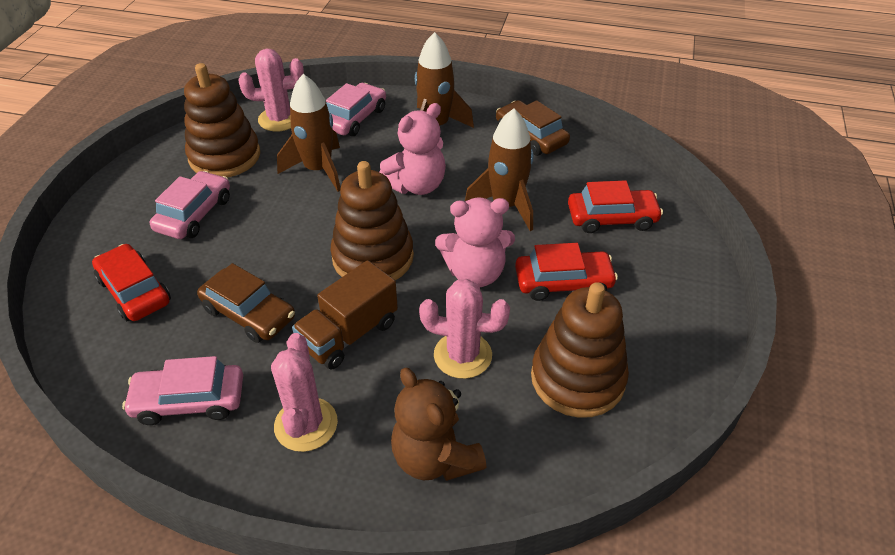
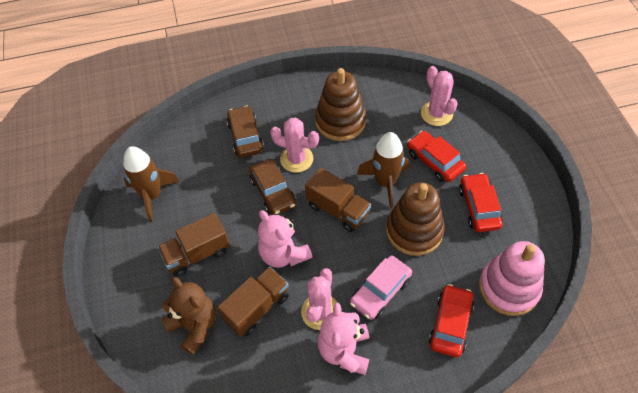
brown rocket: 3 -> 2
brown stacking toy: 3 -> 2
brown truck: 1 -> 3
pink car: 3 -> 1
pink stacking toy: 0 -> 1

